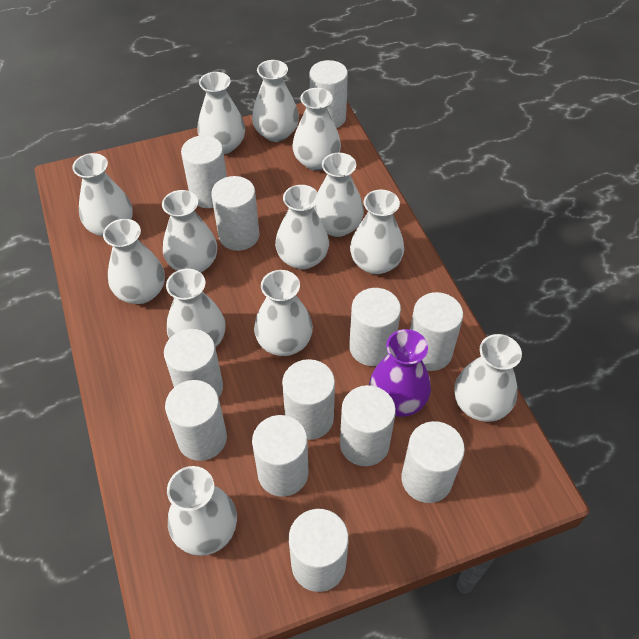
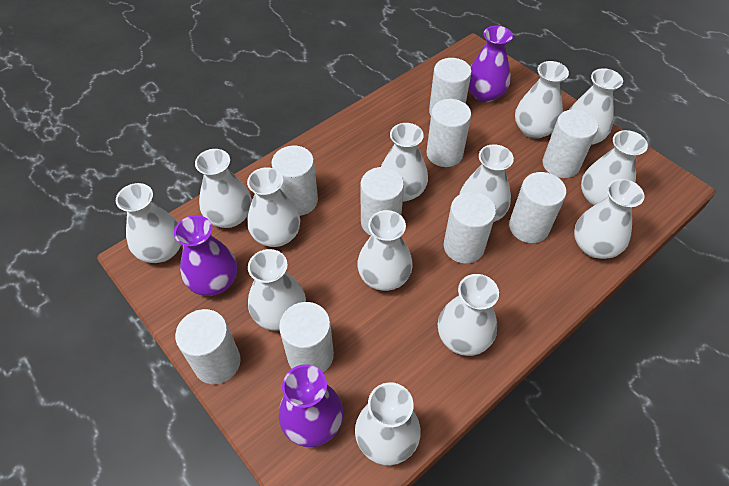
purple vase: 1 -> 3
white cylinder: 12 -> 9

